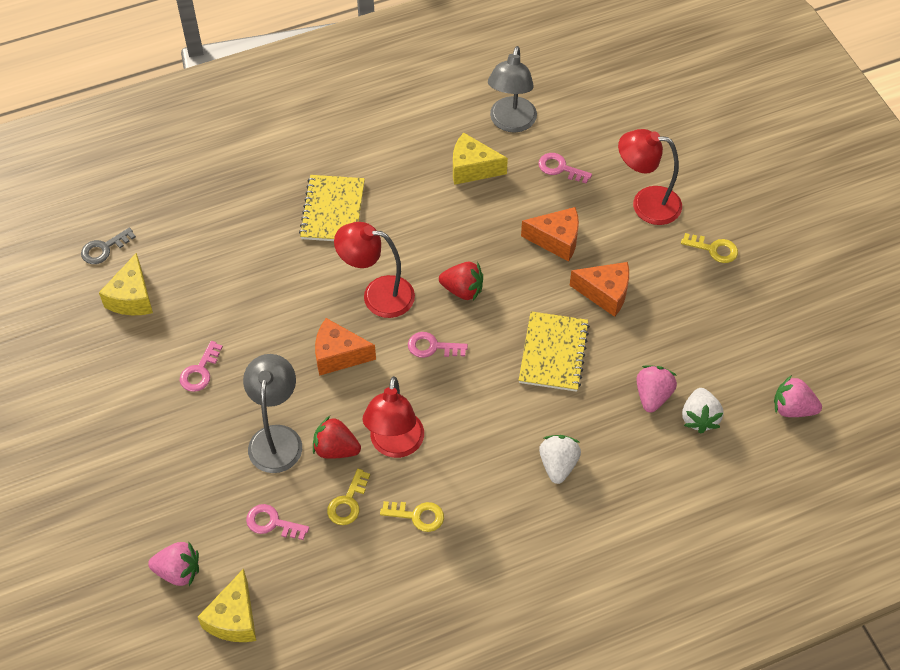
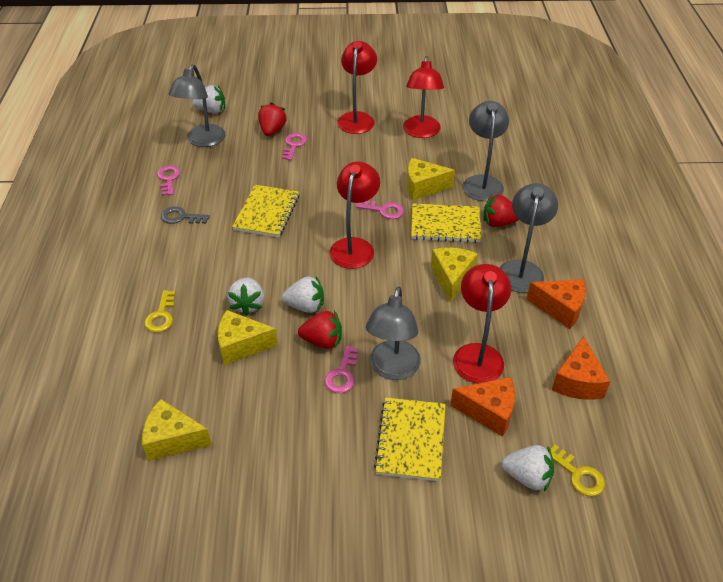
grey lamp: 2 -> 4
pink strawberry: 3 -> 0
red lamp: 3 -> 4
red strawberry: 2 -> 3
white strawberry: 2 -> 4
yellow cheese: 3 -> 4
yellow key: 3 -> 2
yellow notebook: 2 -> 3

